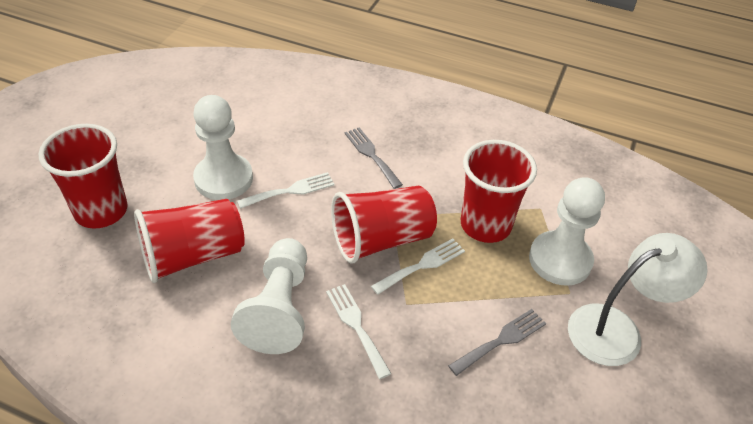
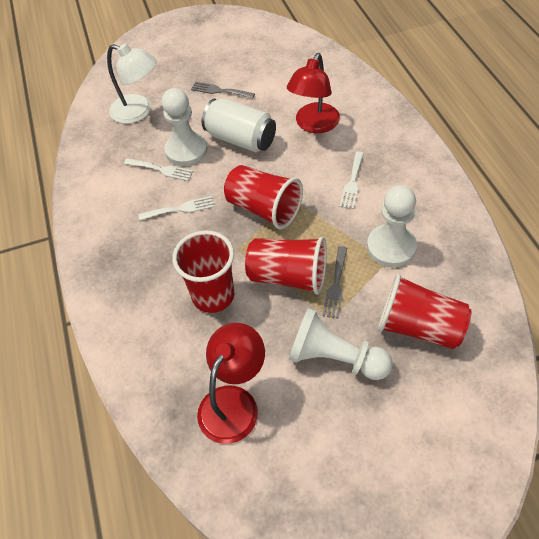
red lamp: 0 -> 2
white can: 0 -> 1

